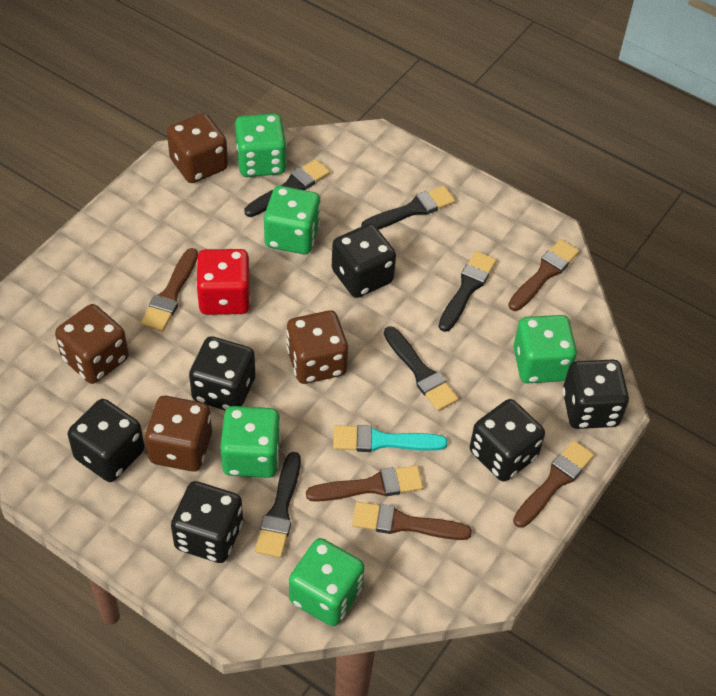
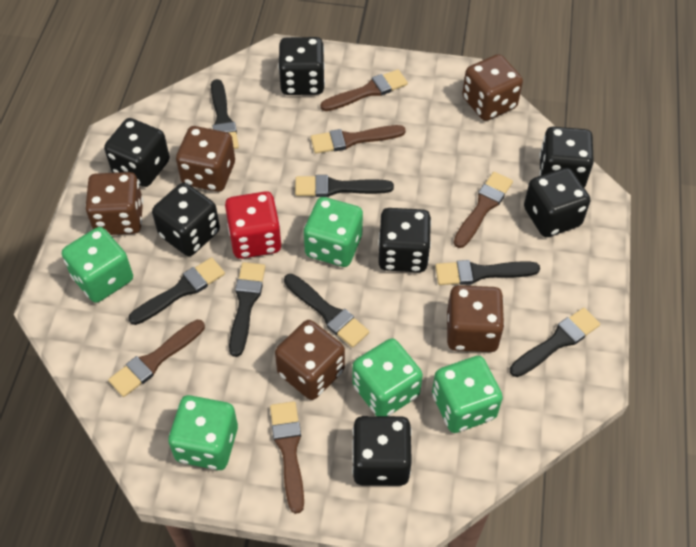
black brush: 5 -> 7
black dice: 6 -> 7
brown dice: 4 -> 5
turquoise brush: 1 -> 0

